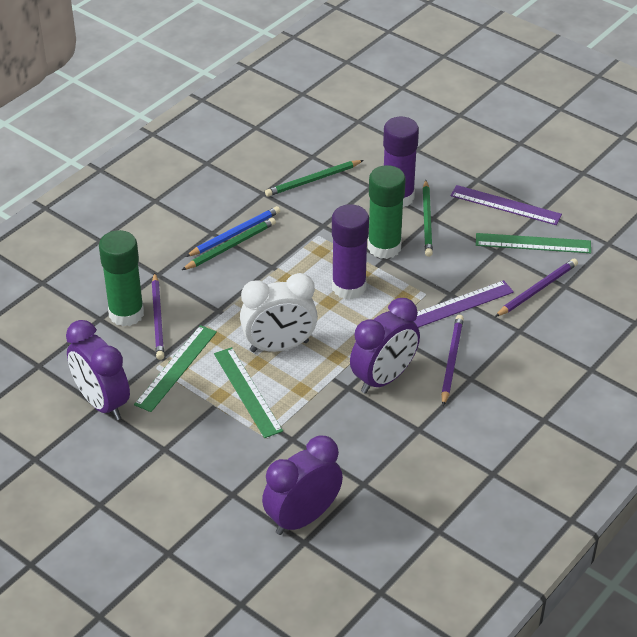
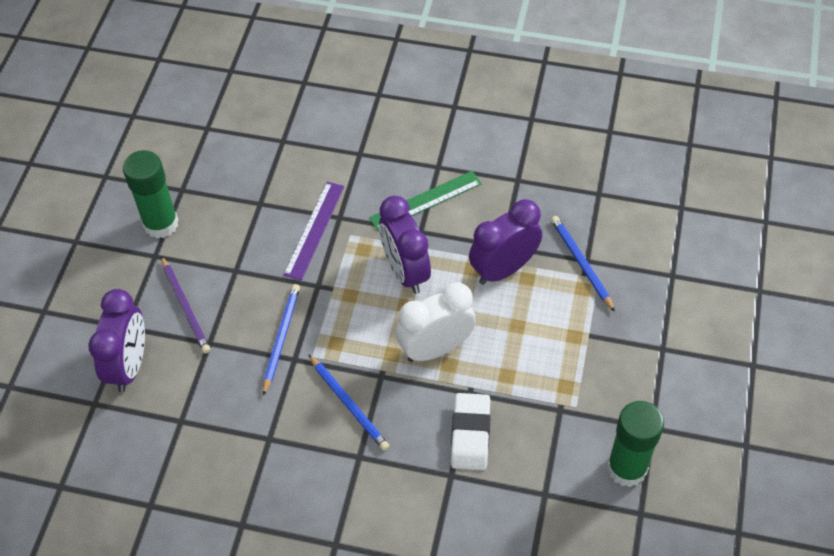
blue pencil: 1 -> 3
green pencil: 3 -> 0
green ruler: 3 -> 1
purple glue stick: 2 -> 0
purple pencil: 3 -> 1
purple ruler: 2 -> 1
white eraser: 0 -> 1

